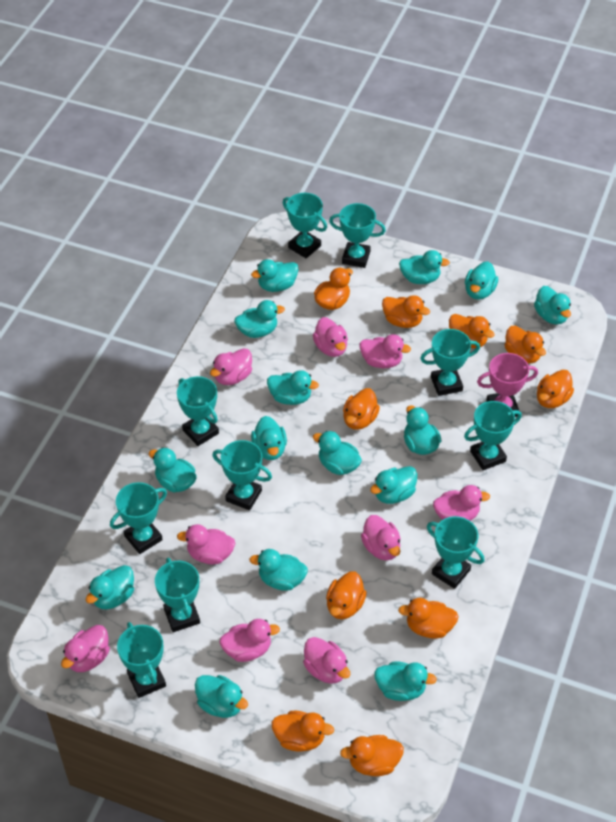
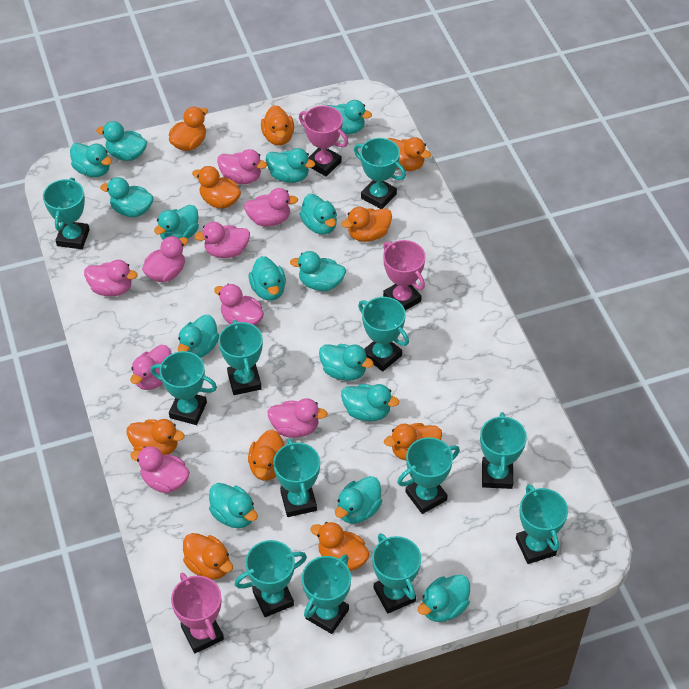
pink trophy: 1 -> 3
turquoise trophy: 10 -> 12

